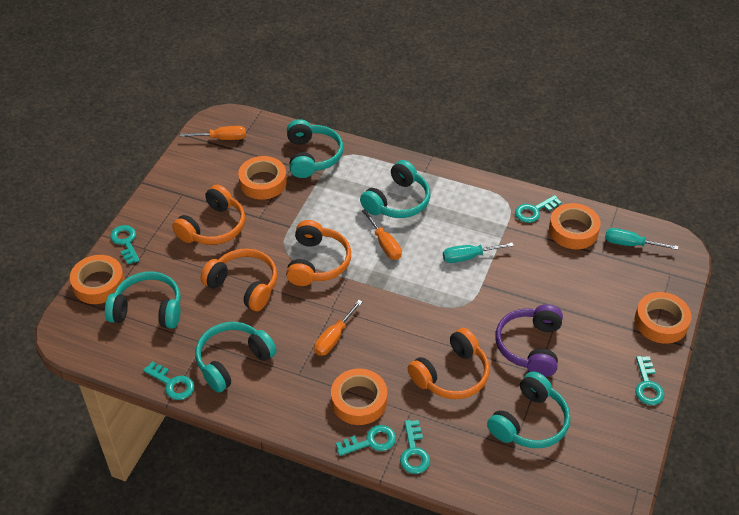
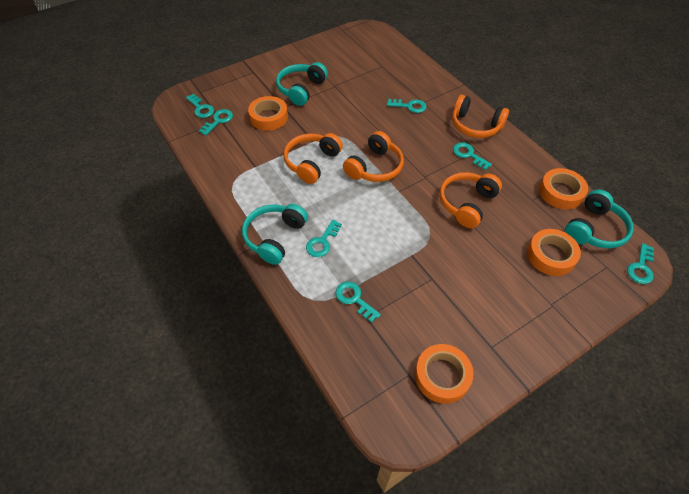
orange screwdriver: 3 -> 0
orange tape: 5 -> 4
purple headphones: 1 -> 0
turquoise headphones: 5 -> 3
turquoise key: 6 -> 7
turquoise screwdriver: 2 -> 0

